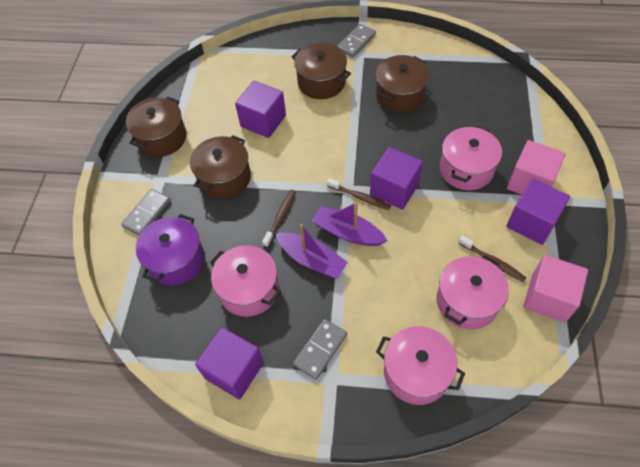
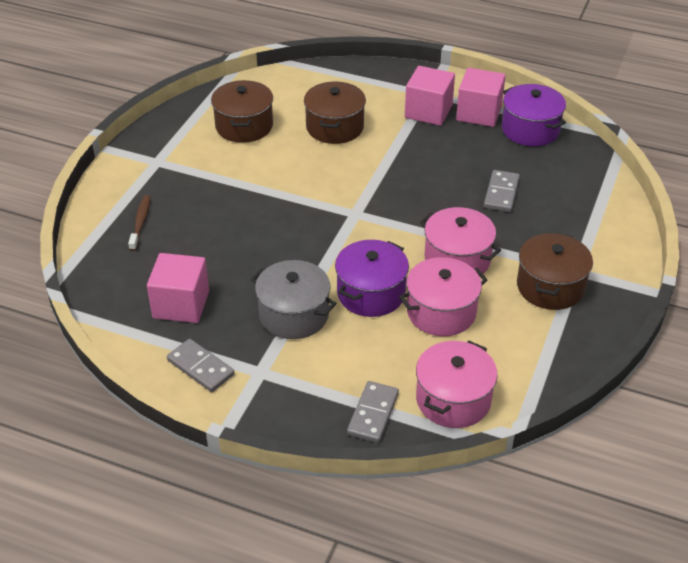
brown pot: 4 -> 3
brown toothbrush: 3 -> 1
grey pot: 0 -> 1
pink cube: 2 -> 3
pink pot: 4 -> 3
purple boat: 2 -> 0
purple cube: 4 -> 0
purple pot: 1 -> 2

